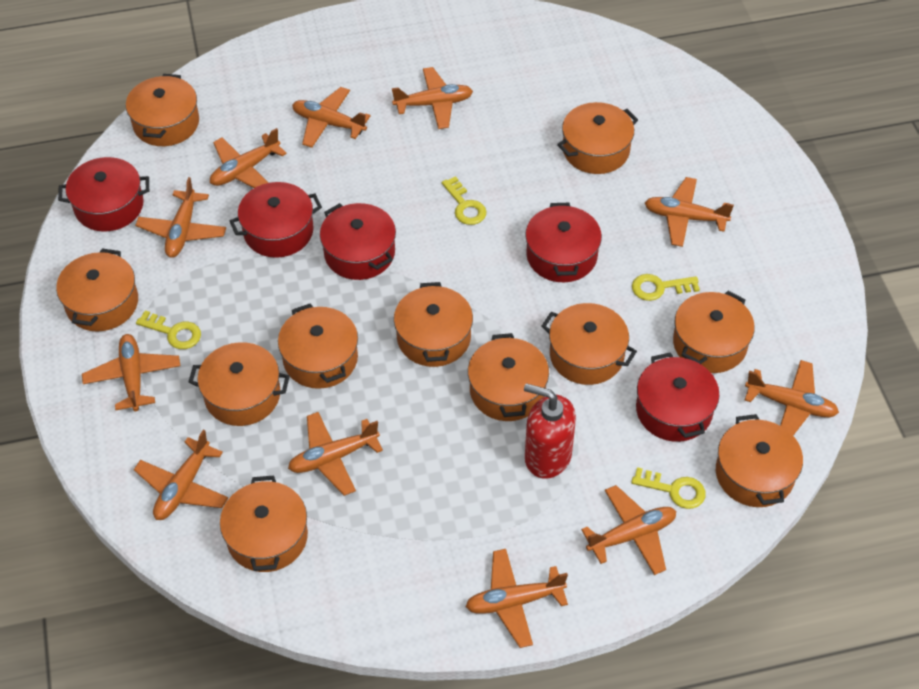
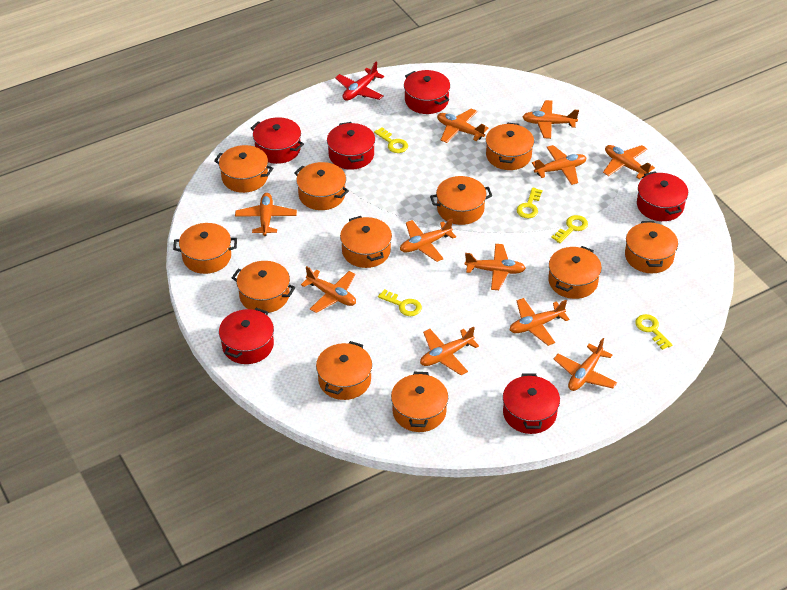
red plane: 0 -> 1
red pot: 5 -> 6
red soap dispenser: 1 -> 0
yellow key: 4 -> 5

